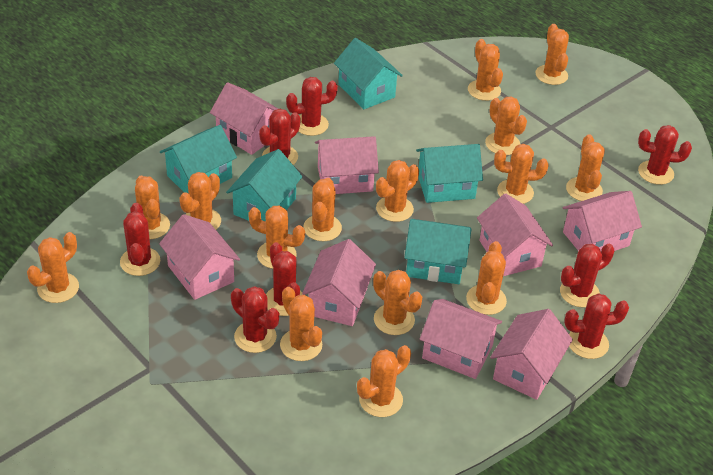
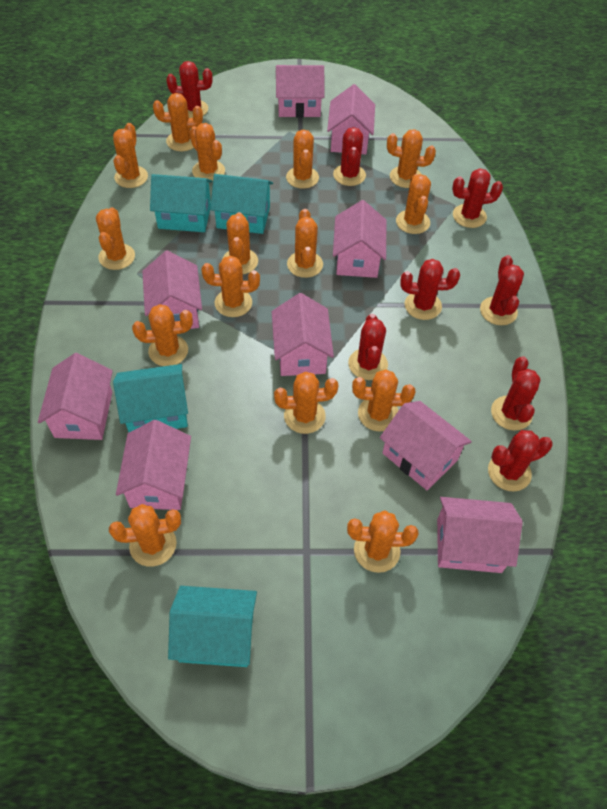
pink house: 8 -> 9
turquoise house: 5 -> 4

